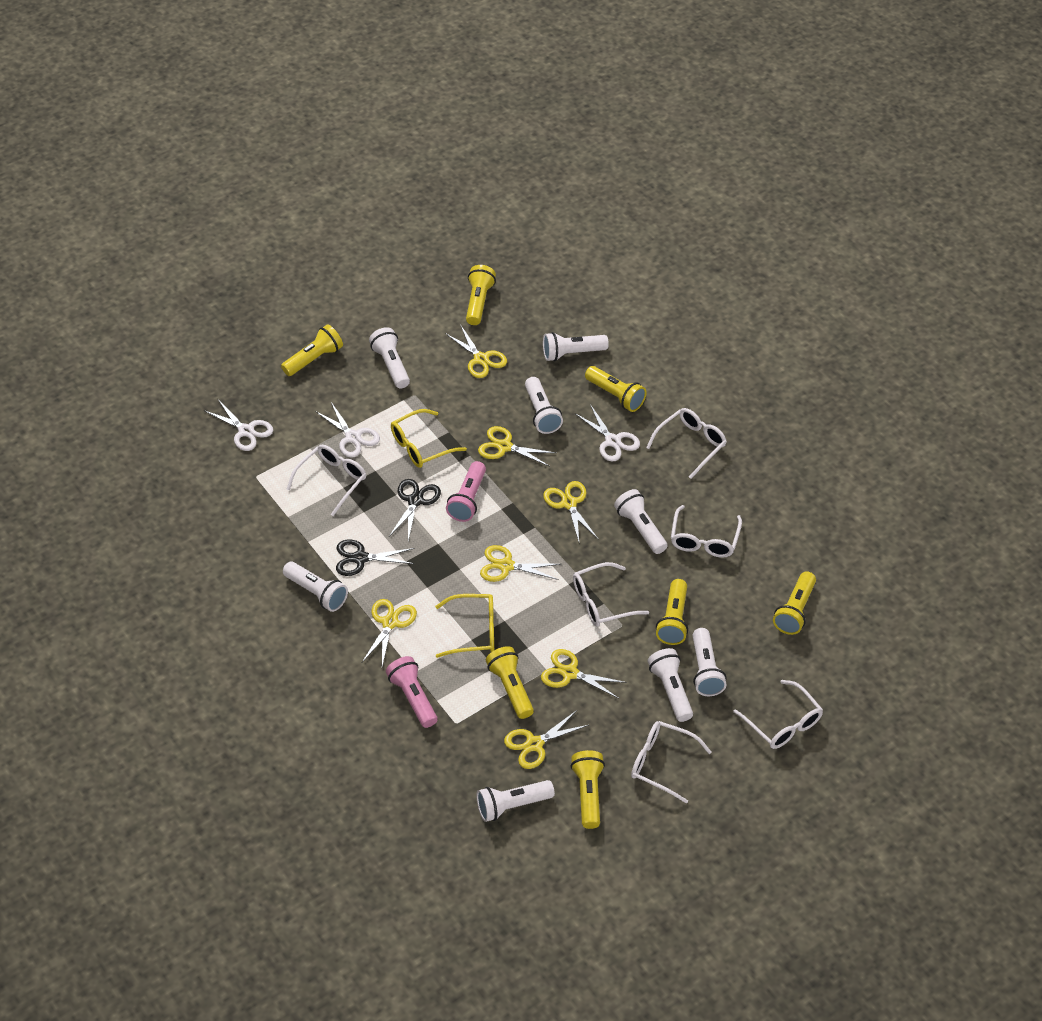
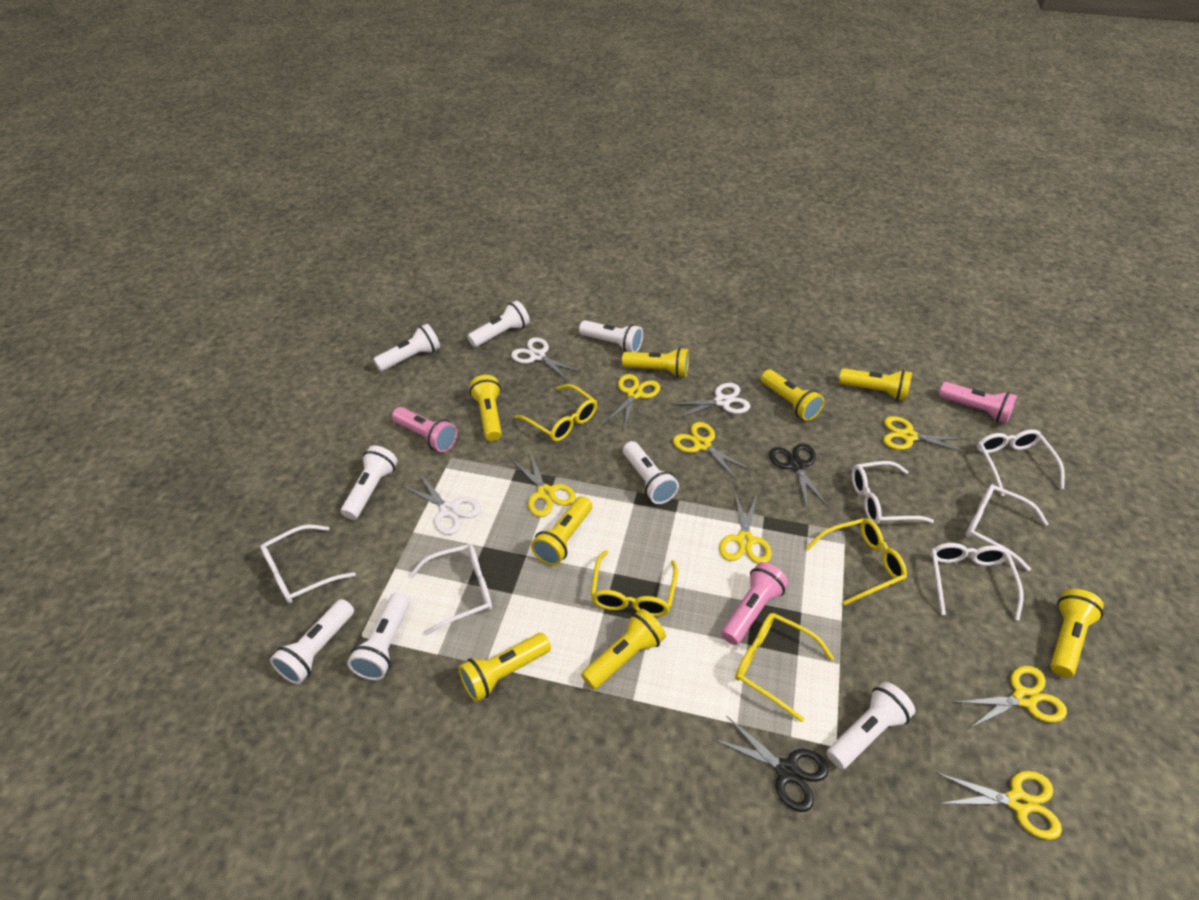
pink flashlight: 2 -> 3
yellow flashlight: 7 -> 8
yellow glasses: 2 -> 4

